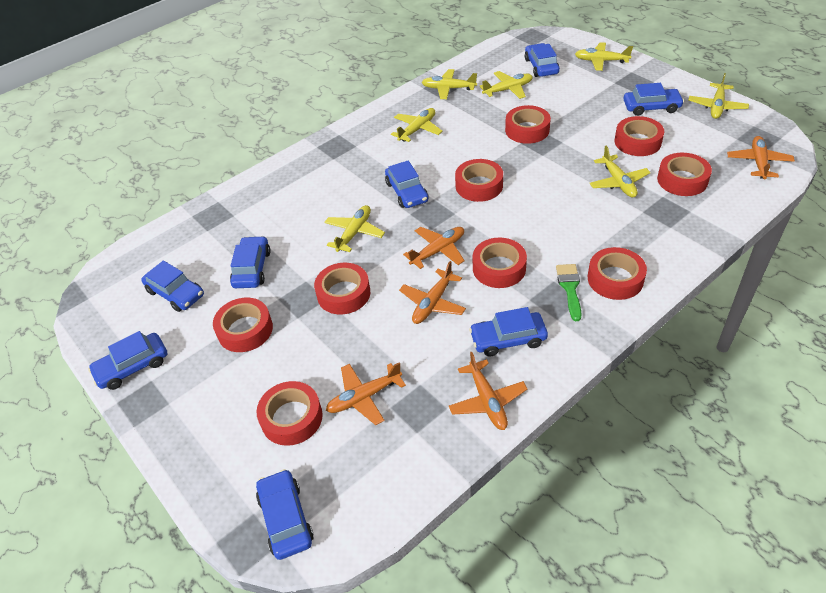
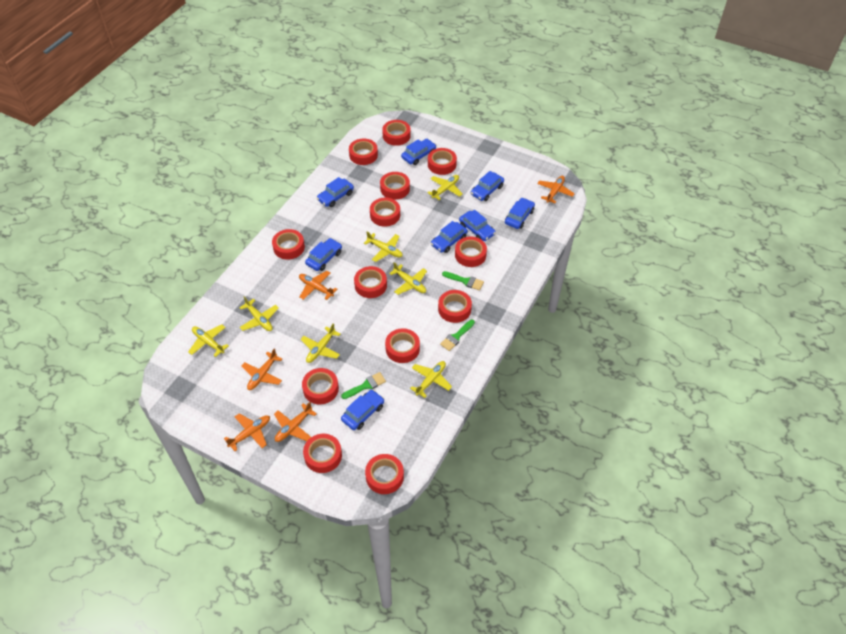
green brush: 1 -> 3
red tape: 9 -> 13

